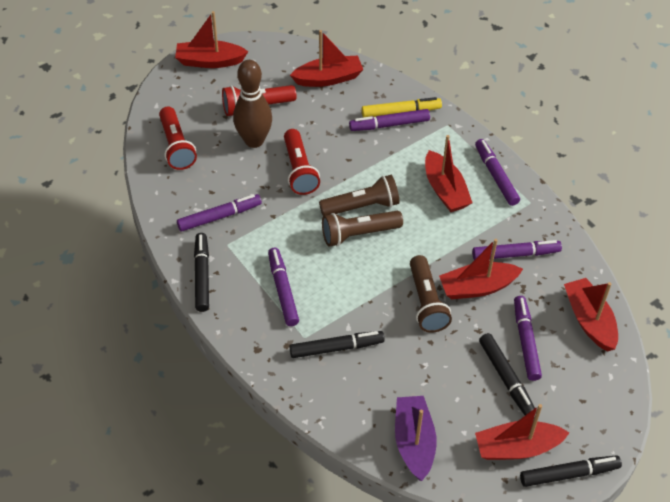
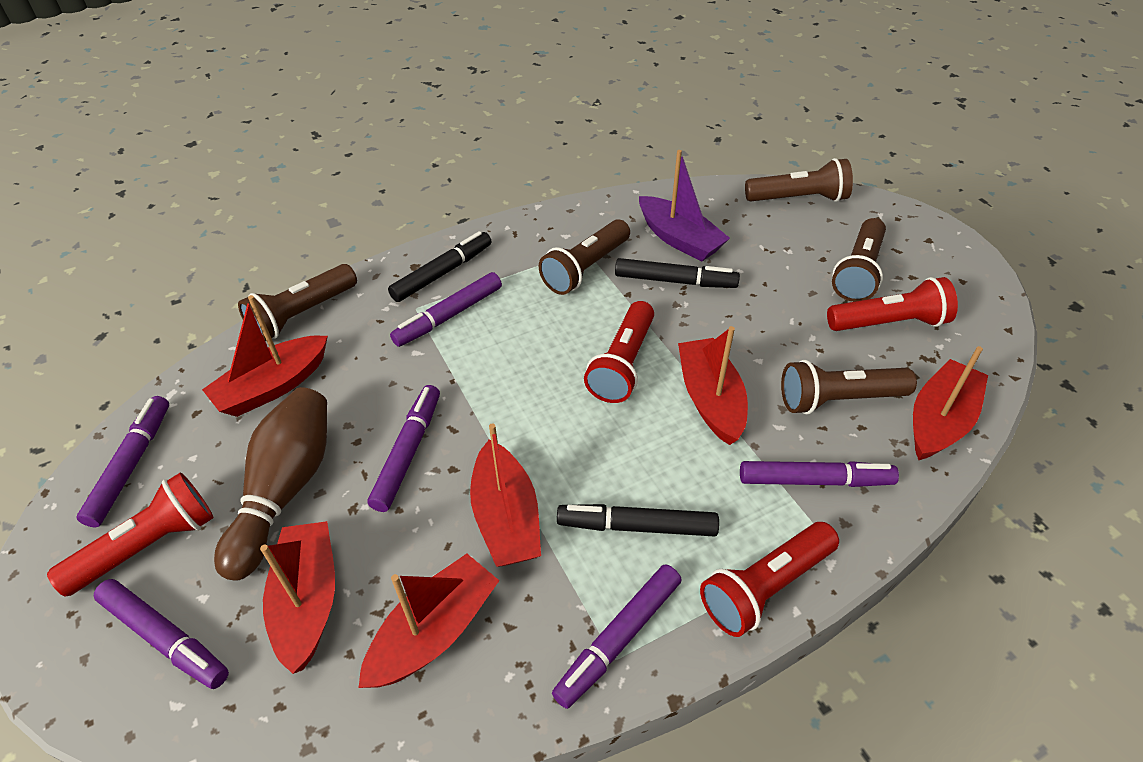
black marker: 4 -> 3
brown flashlight: 3 -> 5
red flashlight: 3 -> 4
yellow marker: 1 -> 0

